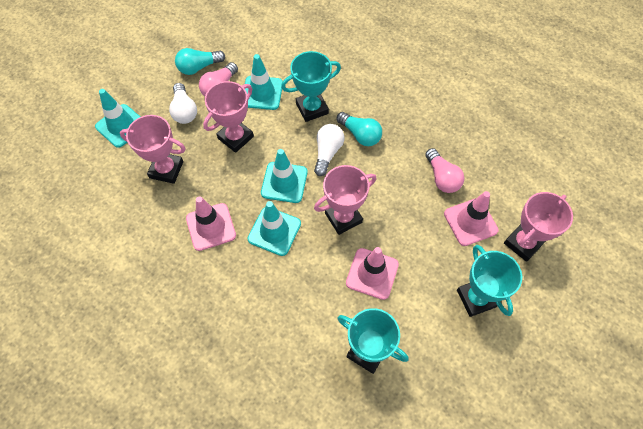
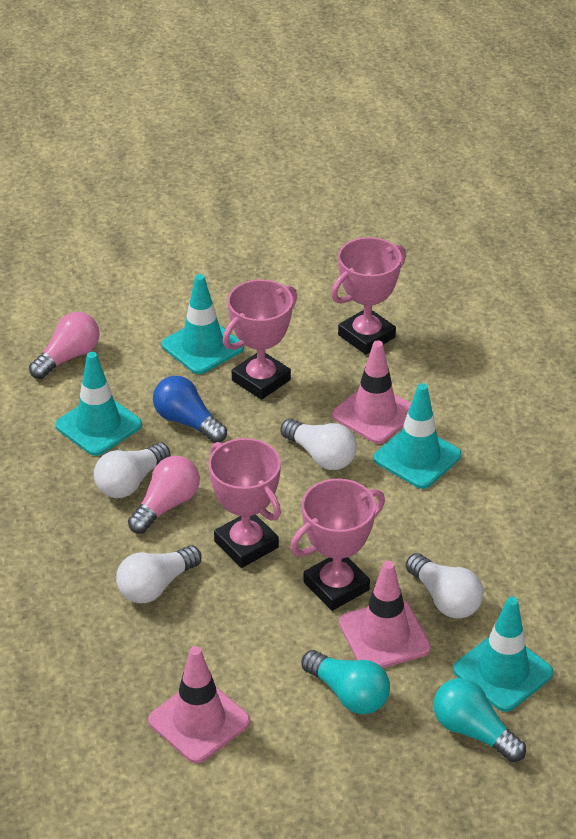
blue light bulb: 0 -> 1
turquoise trophy: 3 -> 0
white light bulb: 2 -> 4

